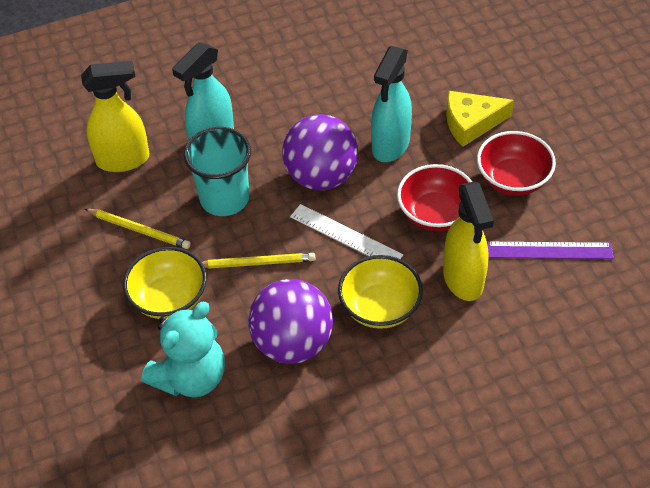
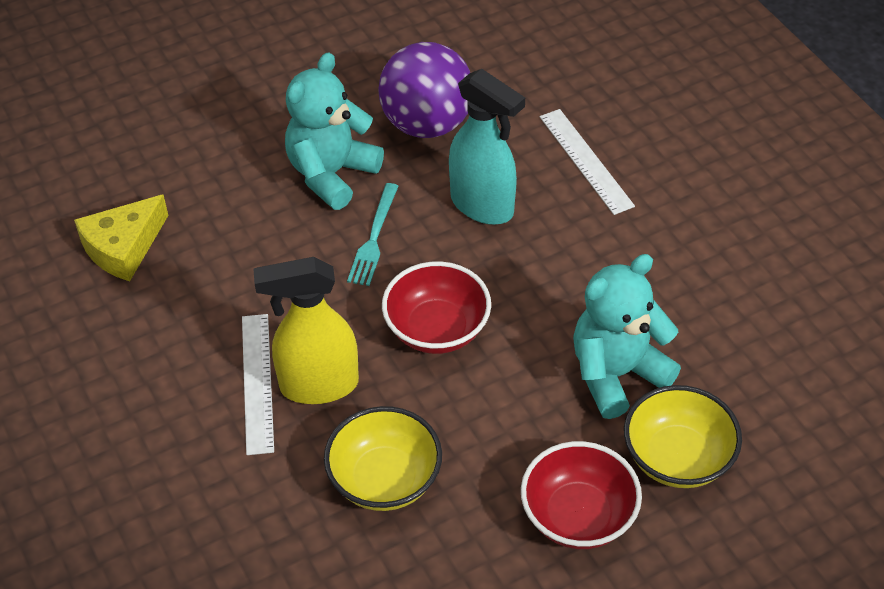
purple ball: 2 -> 1
purple ruler: 1 -> 0
turquoise cup: 1 -> 0
turquoise fork: 0 -> 1
turquoise spray bottle: 2 -> 1
turquoise teddy bear: 1 -> 2
white ruler: 1 -> 2
yellow pencil: 2 -> 0
yellow spray bottle: 2 -> 1

